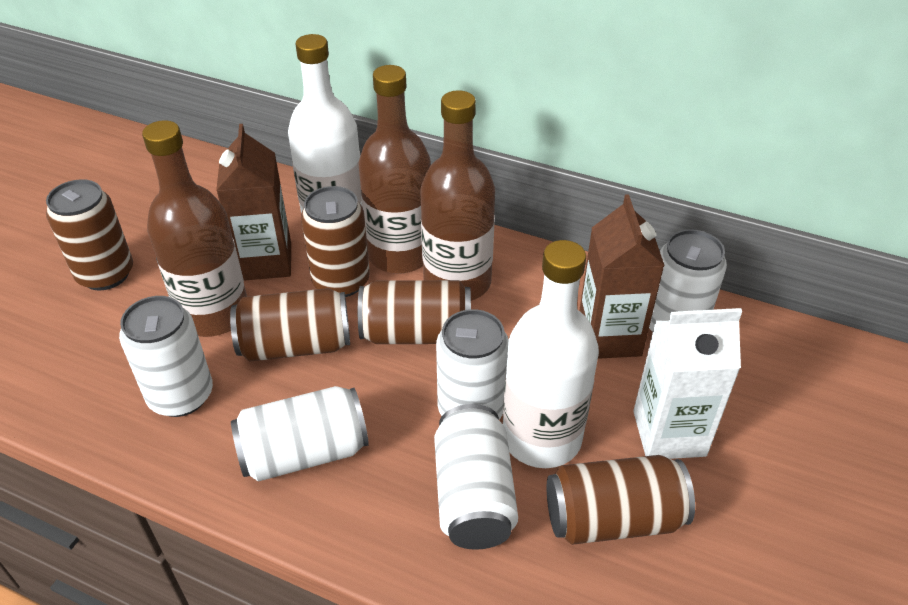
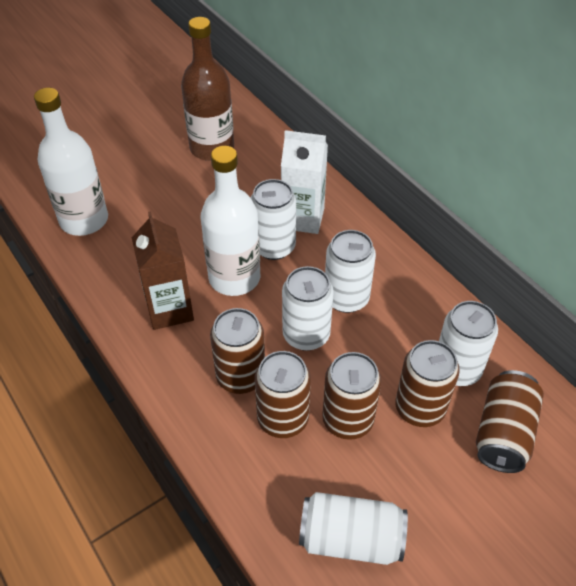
brown bottle: 3 -> 1
brown carton: 2 -> 1

